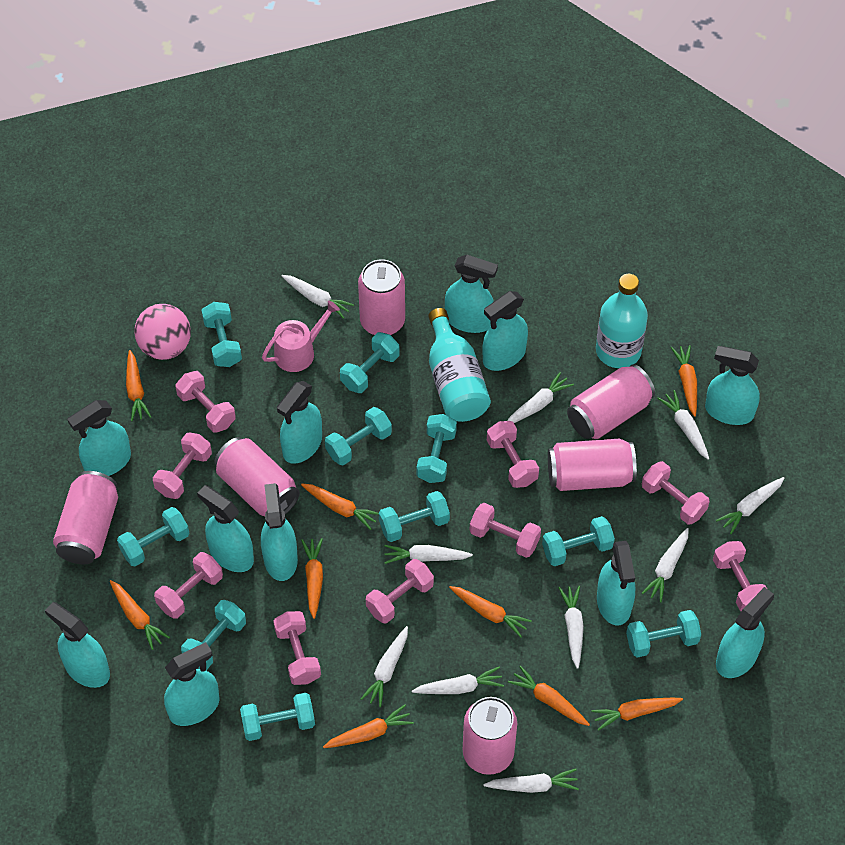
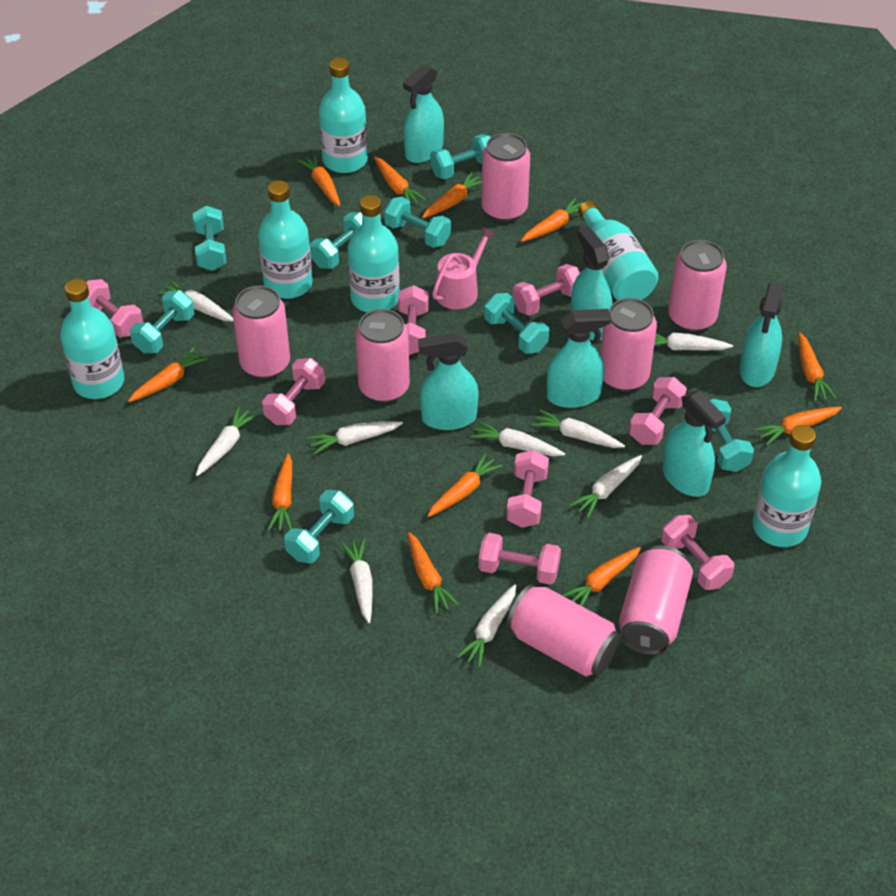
orange carrot: 9 -> 11
pink ball: 1 -> 0
pink can: 6 -> 7
pink dumbbell: 9 -> 8
turquoise bottle: 2 -> 6
turquoise dumbbell: 10 -> 8
turquoise spray bottle: 11 -> 6
white carrot: 10 -> 9

